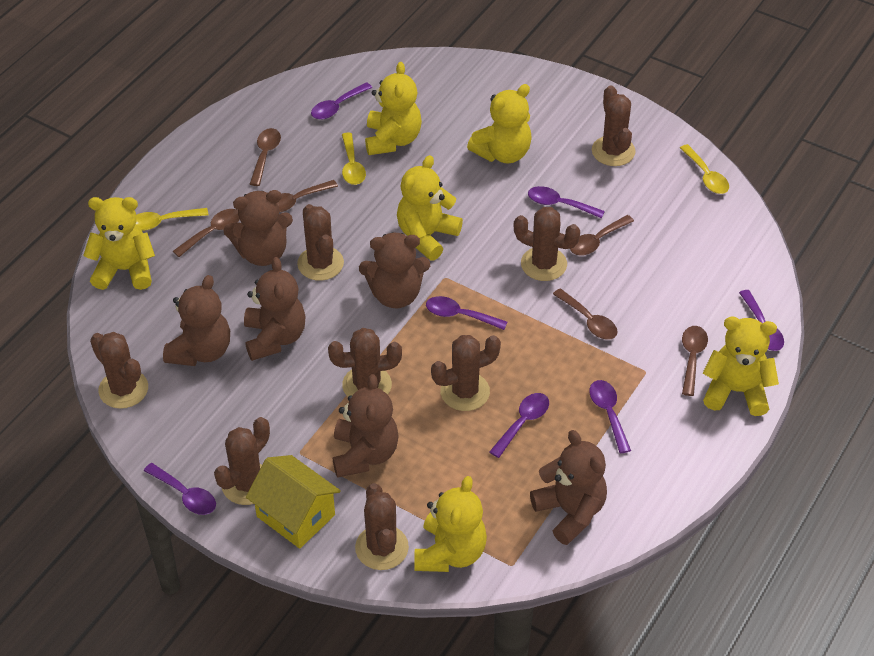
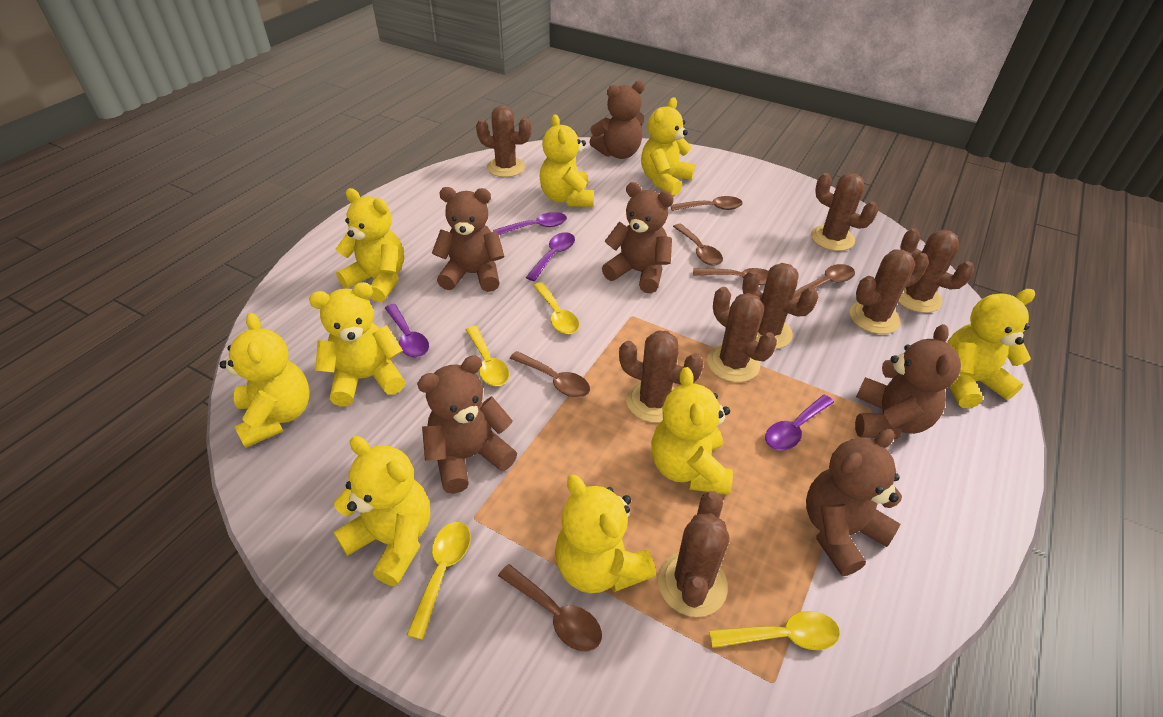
purple spoon: 7 -> 4
yellow house: 1 -> 0
yellow spoon: 3 -> 4
yellow teddy bear: 6 -> 9

